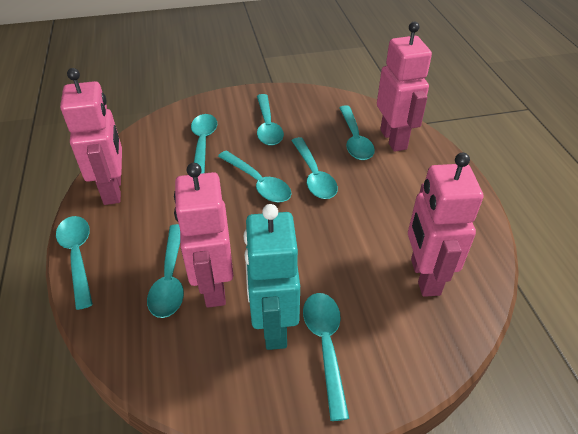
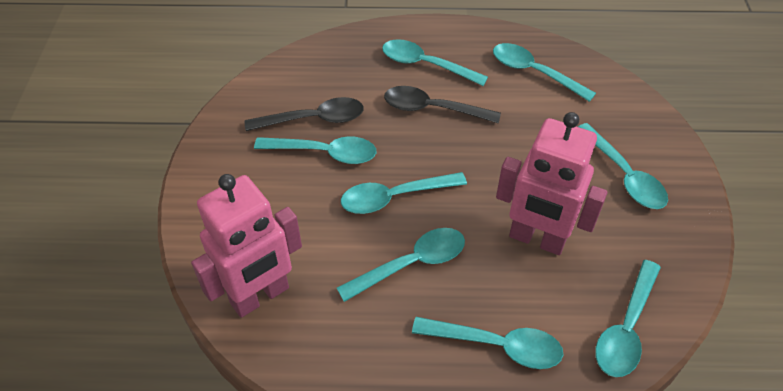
black spoon: 0 -> 2
pink robot: 4 -> 2
turquoise robot: 1 -> 0

